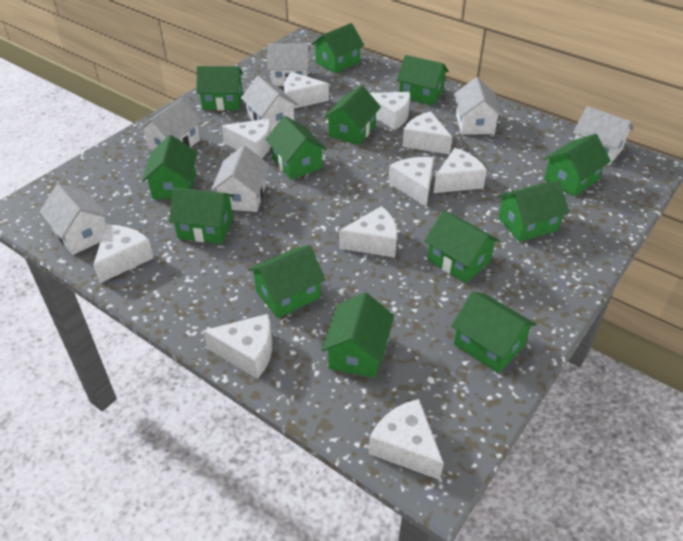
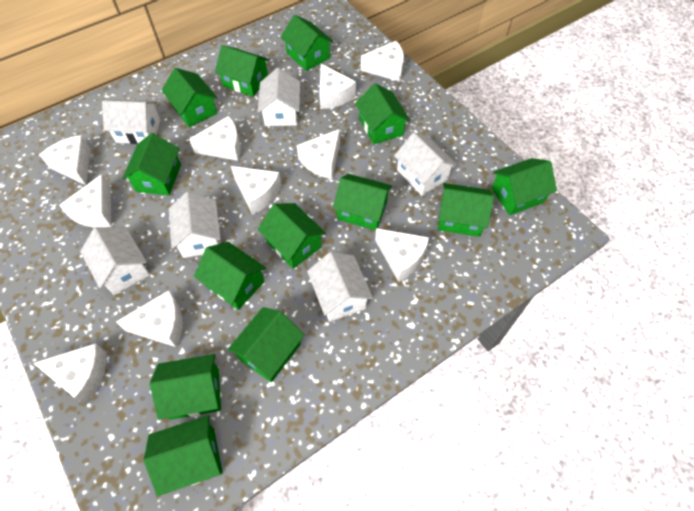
white house: 7 -> 6

